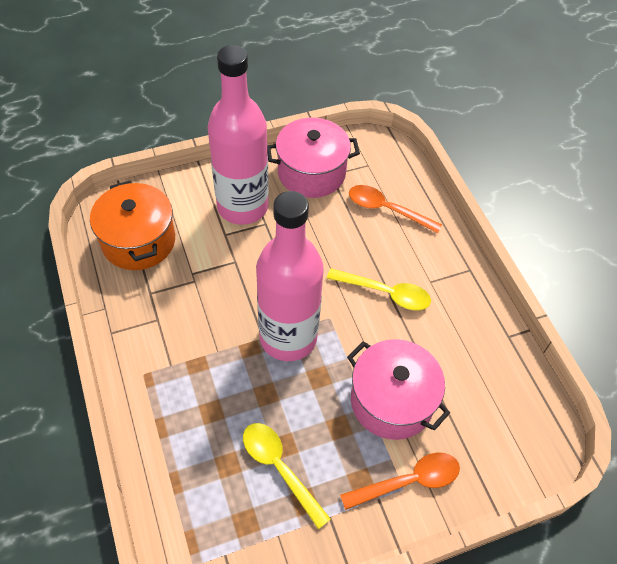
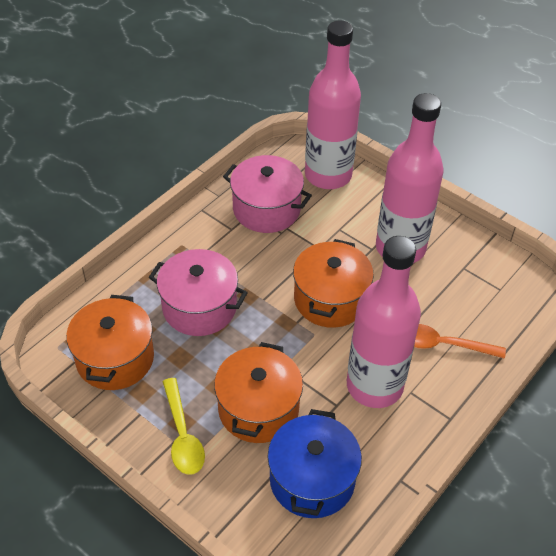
blue pot: 0 -> 1
orange pot: 1 -> 3
orange spoon: 2 -> 1
pink bottle: 2 -> 3
yellow spoon: 2 -> 1

